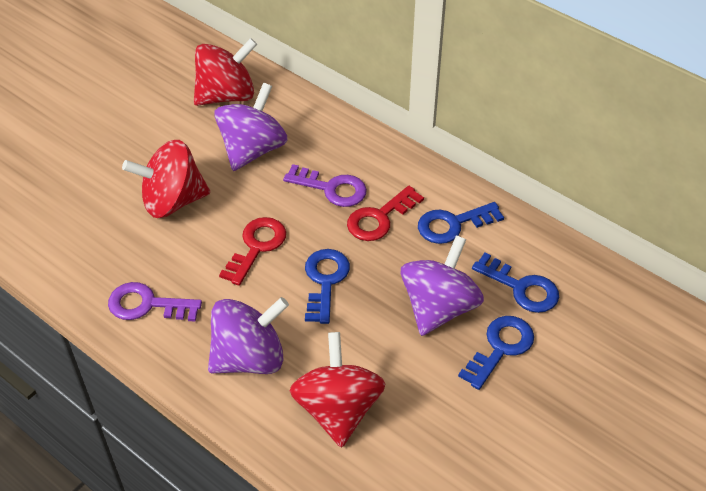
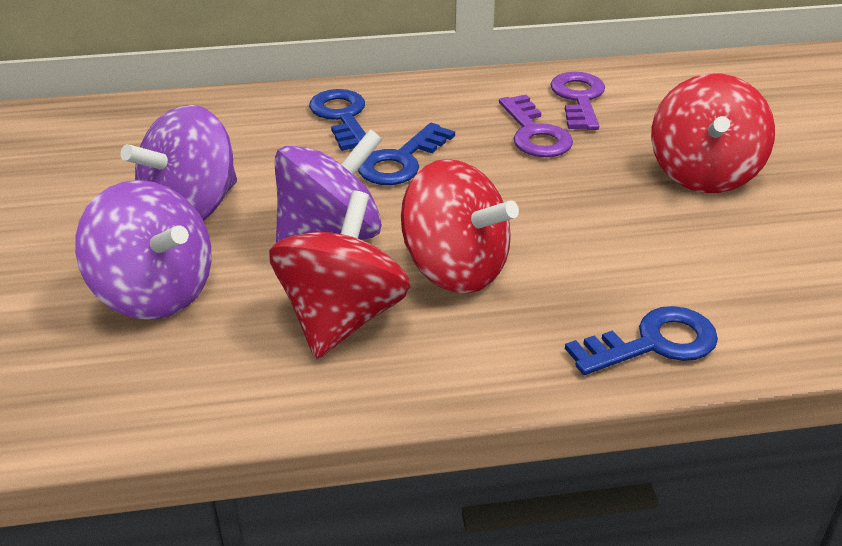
blue key: 4 -> 3
red key: 2 -> 0

